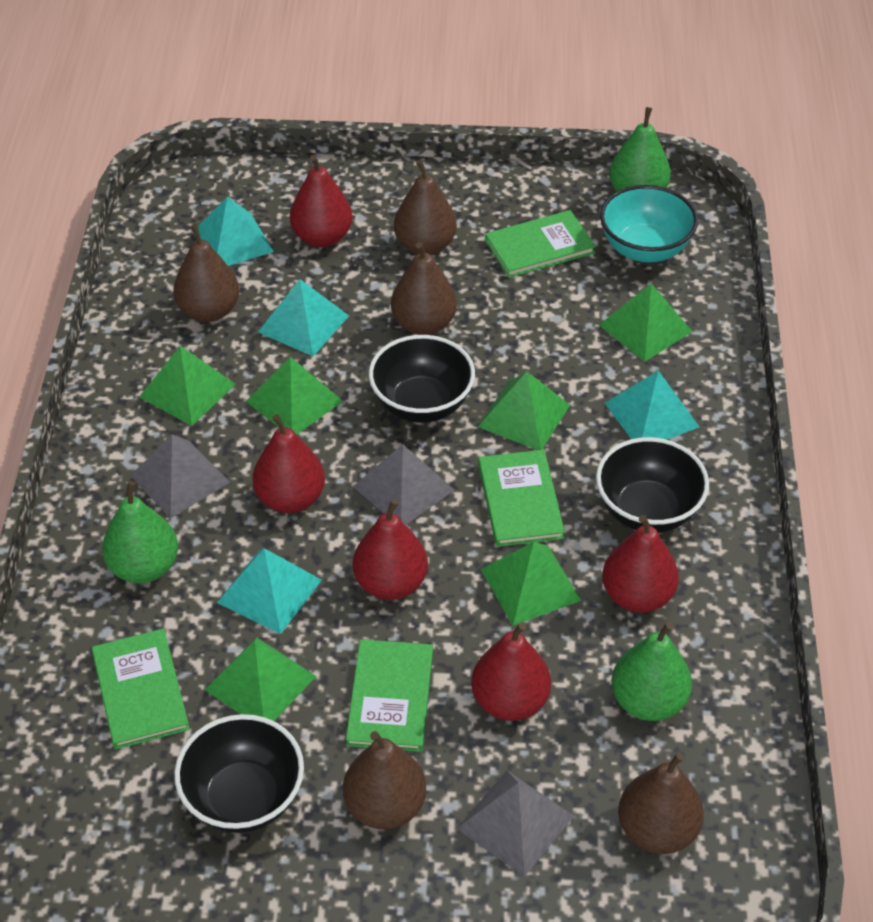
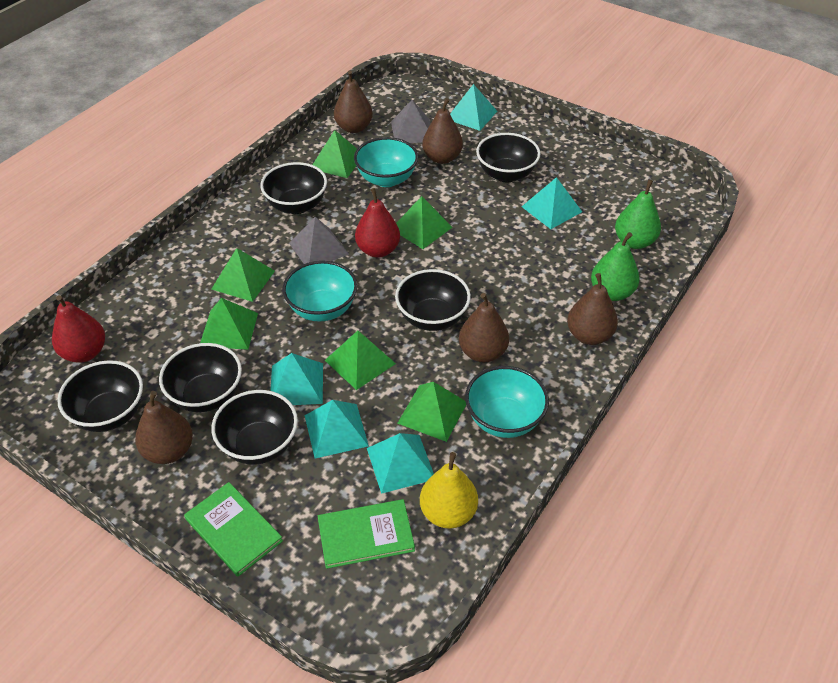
black bowl: 3 -> 6
green book: 4 -> 2
green pear: 3 -> 2
grey pyramid: 3 -> 2
red pear: 5 -> 2
turquoise bowl: 1 -> 3
turquoise pyramid: 4 -> 5
yellow pear: 0 -> 1

